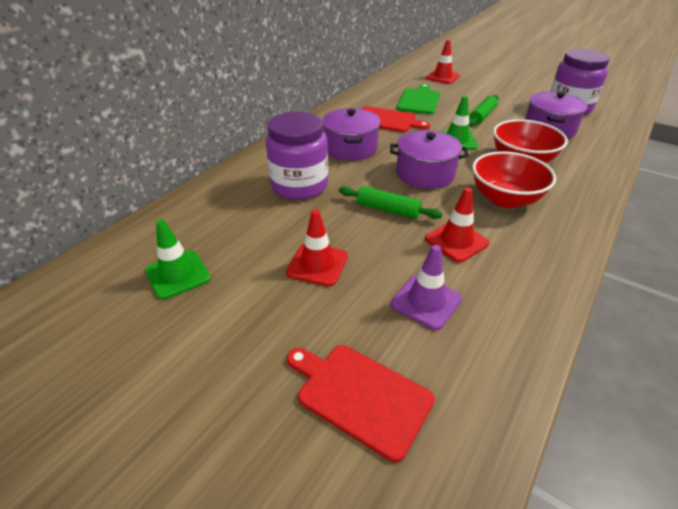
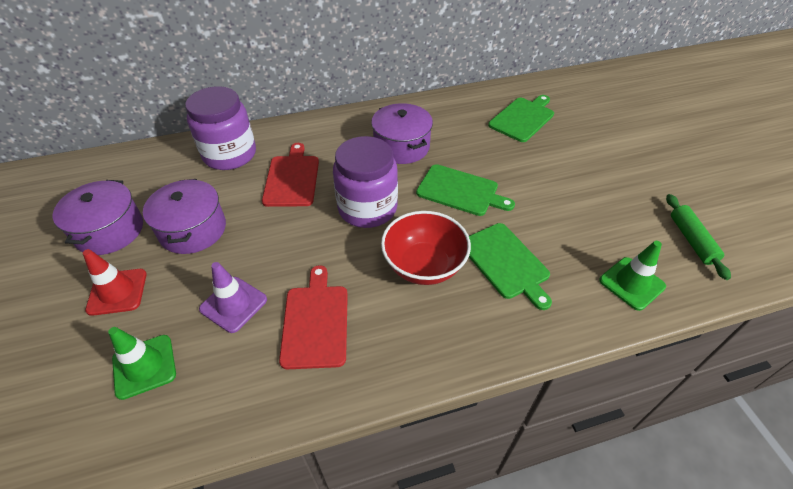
green cutting board: 1 -> 3
green rolling pin: 2 -> 1
red bowl: 2 -> 1
red traffic cone: 3 -> 1

